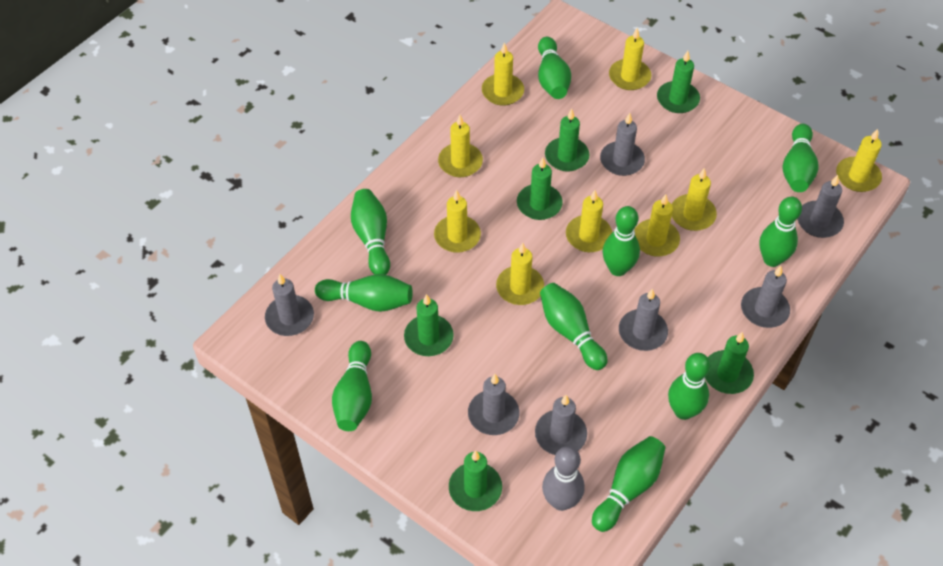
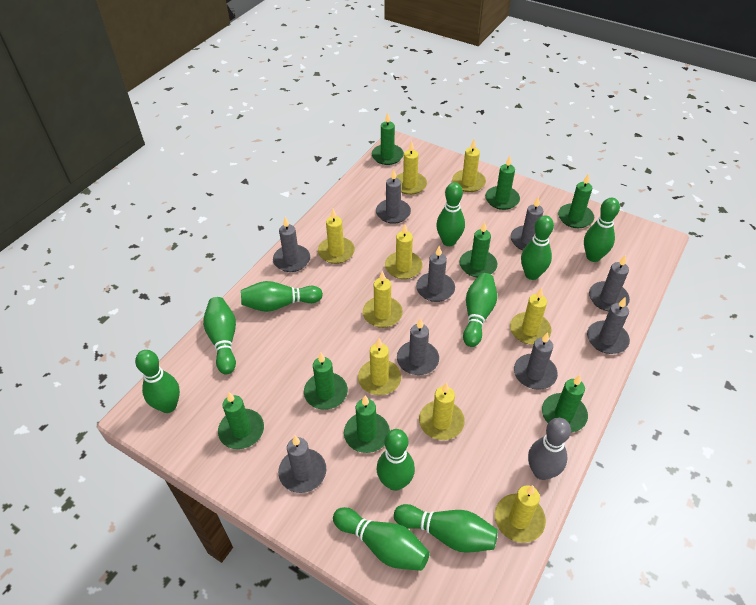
green candle: 6 -> 8
grey candle: 7 -> 9

